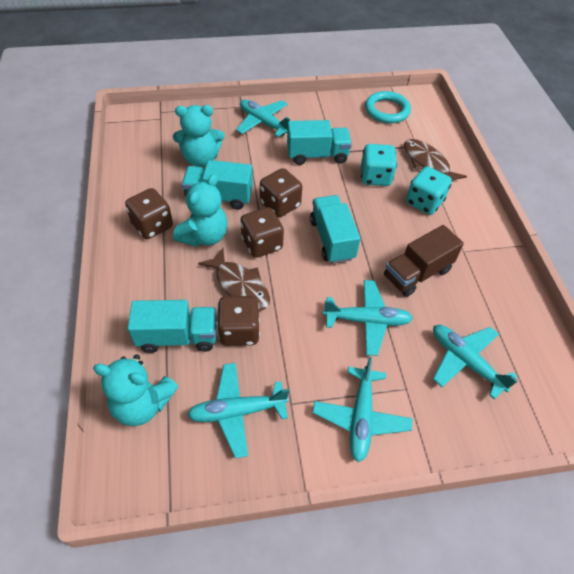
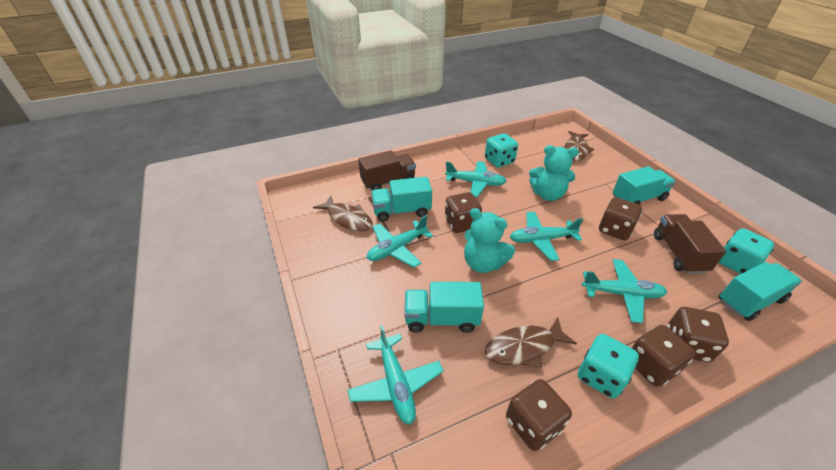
brown dice: 4 -> 5
brown fish: 2 -> 3
brown truck: 1 -> 2
turquoise dice: 2 -> 3
turquoise ring: 1 -> 0
turquoise teddy bear: 3 -> 2

